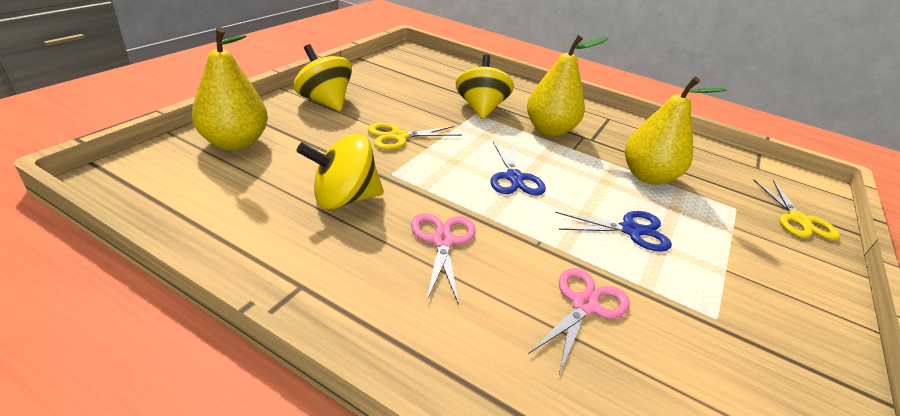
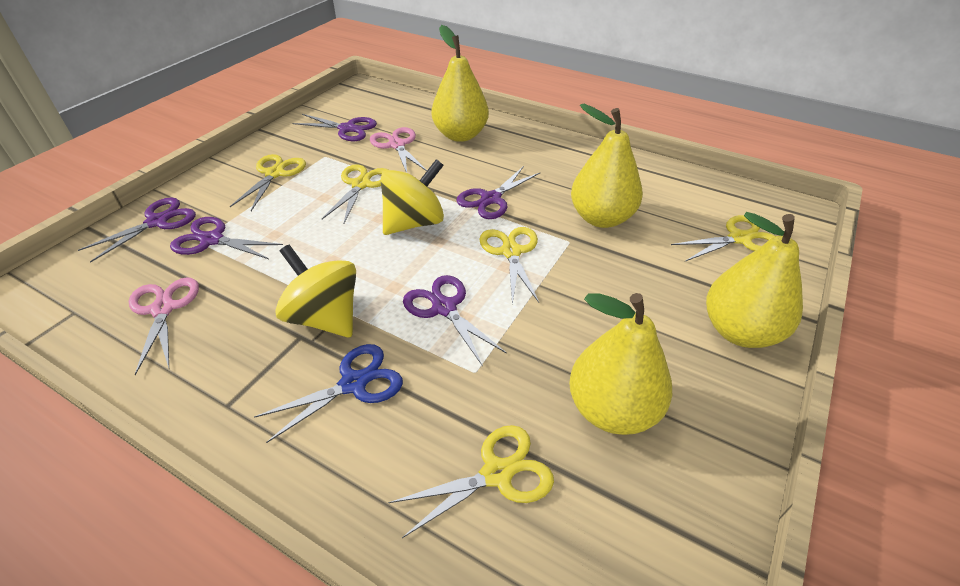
blue scissors: 2 -> 1
purple scissors: 0 -> 5
yellow pear: 3 -> 4
yellow scissors: 2 -> 5
yellow spinning top: 3 -> 2

